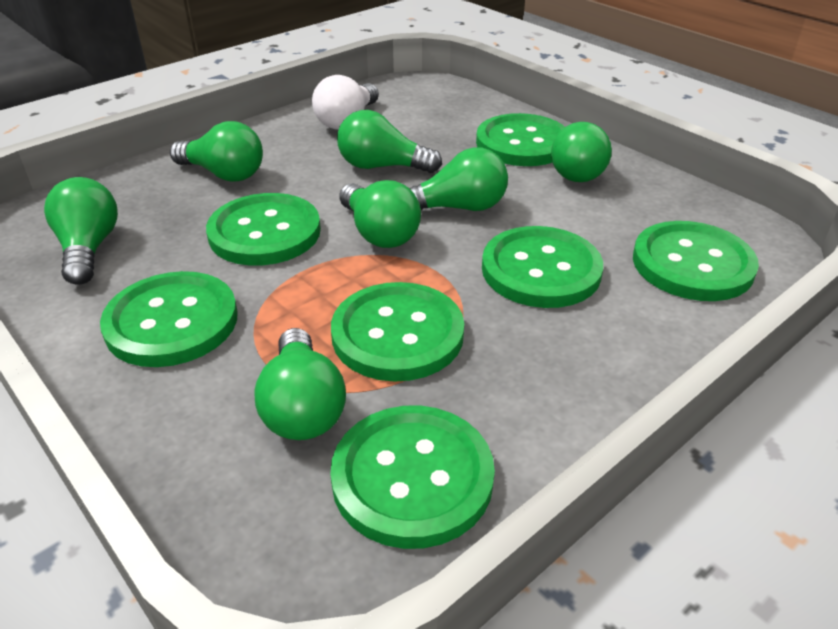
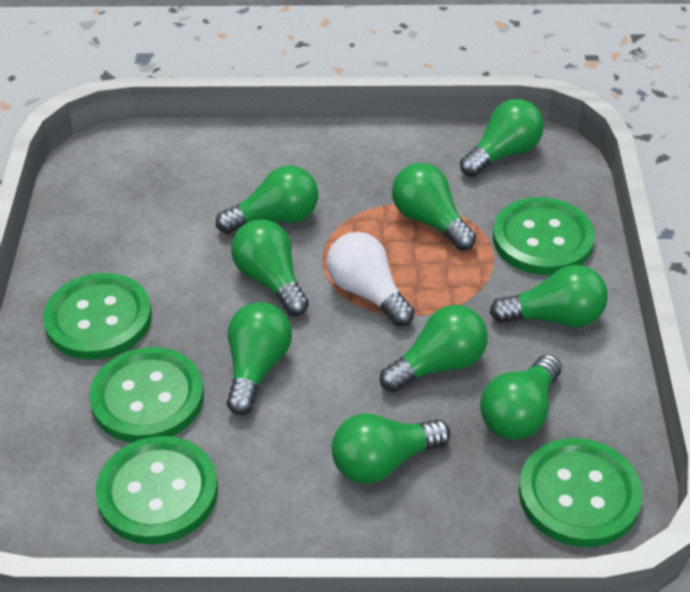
green button: 7 -> 5
green light bulb: 7 -> 9

